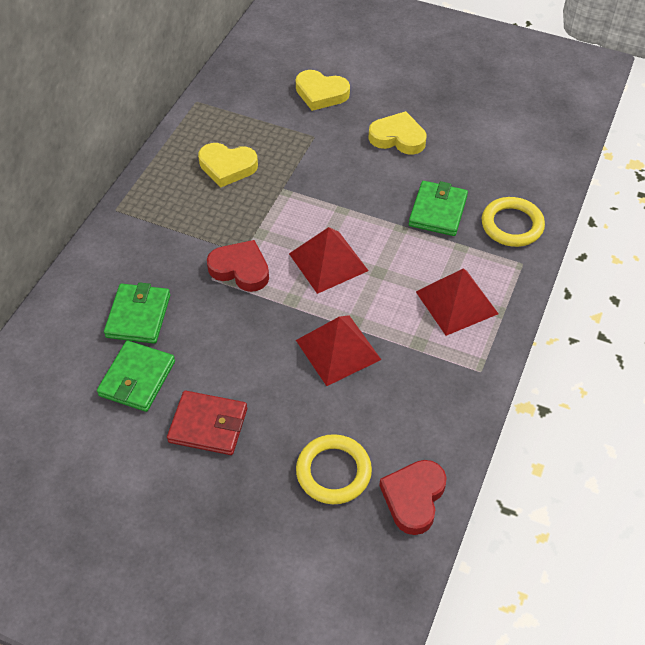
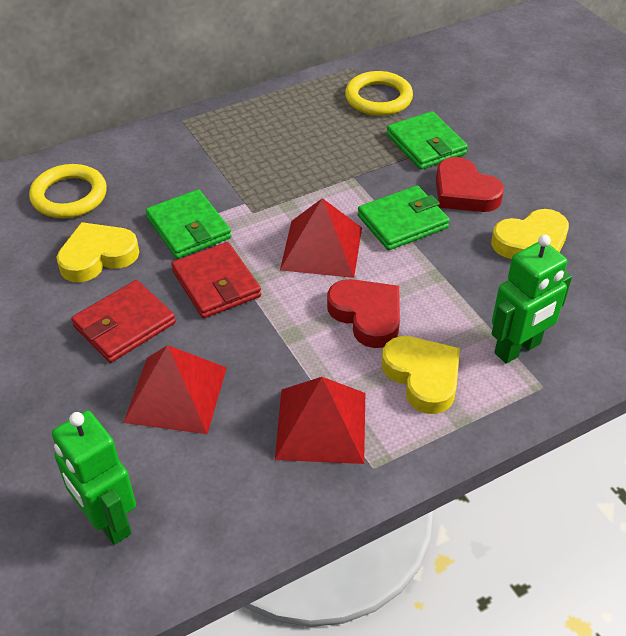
green robot: 0 -> 2
red wallet: 1 -> 2

